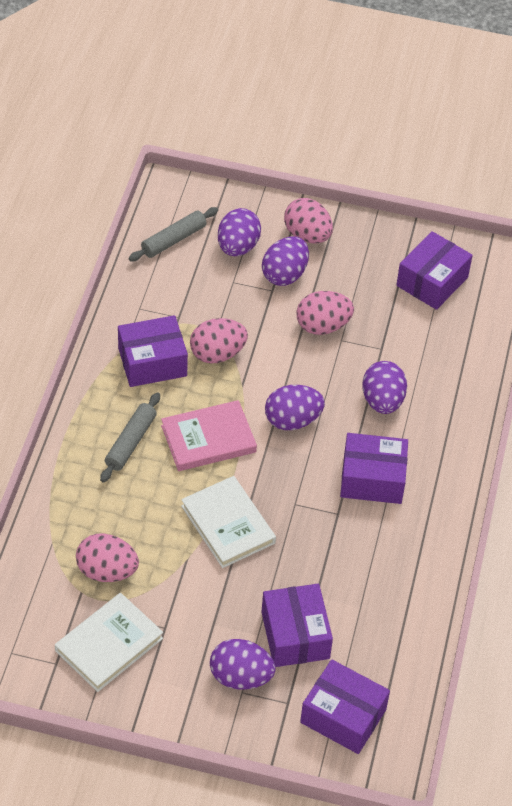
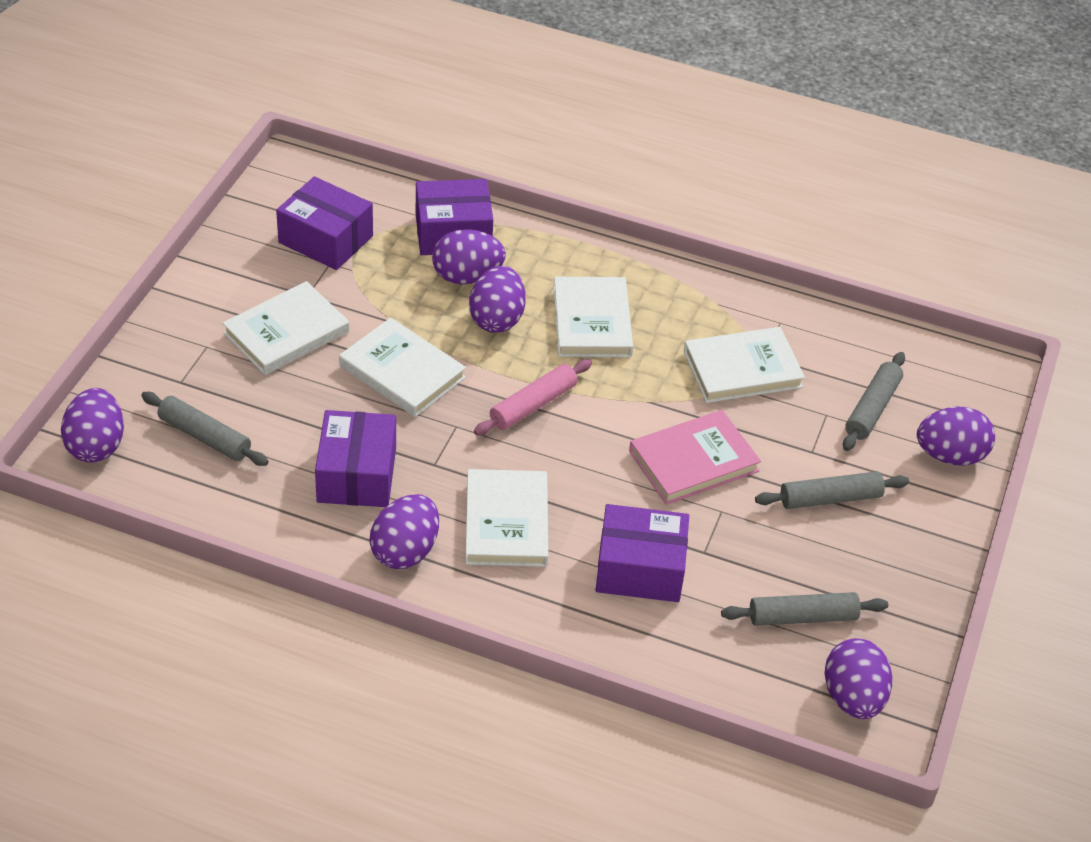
grey rolling pin: 2 -> 4
pink egg: 4 -> 0
pink rolling pin: 0 -> 1
purple box: 5 -> 4
purple egg: 5 -> 6
white book: 2 -> 5

